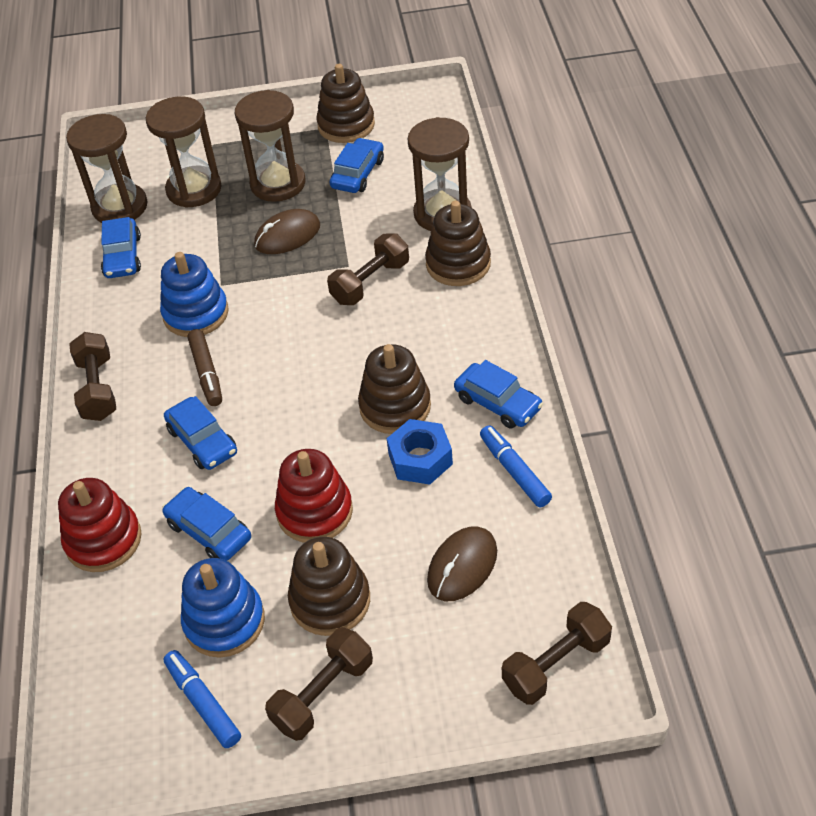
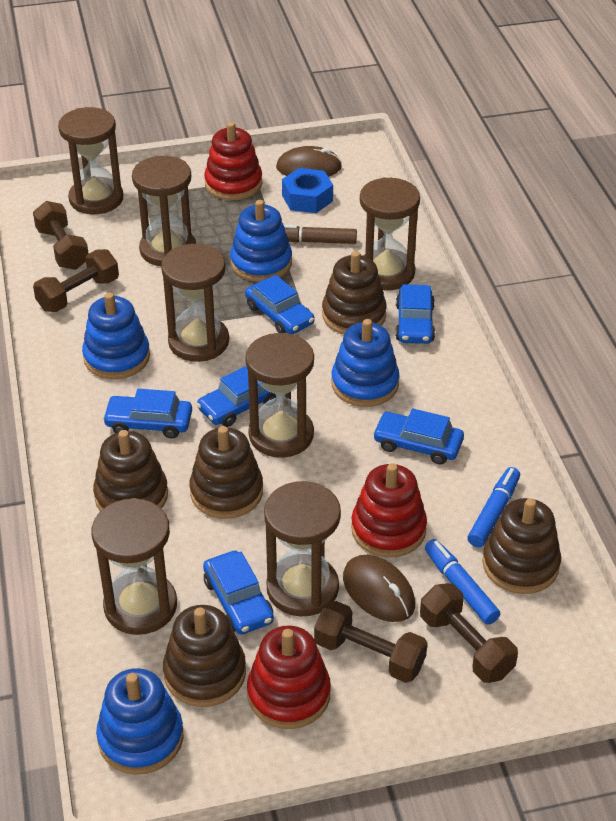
blue car: 5 -> 6
blue stacking toy: 2 -> 4
brown hourglass: 4 -> 7
brown stacking toy: 4 -> 5
red stacking toy: 2 -> 3

